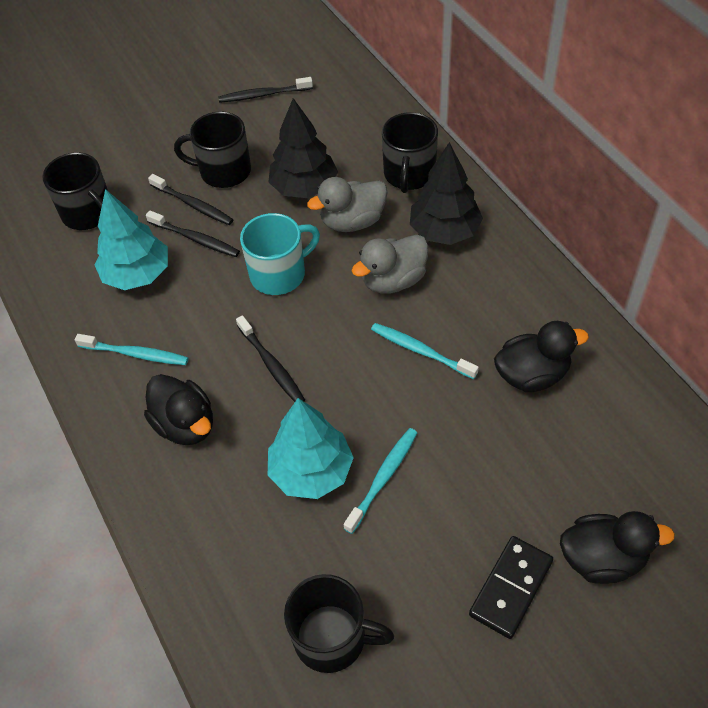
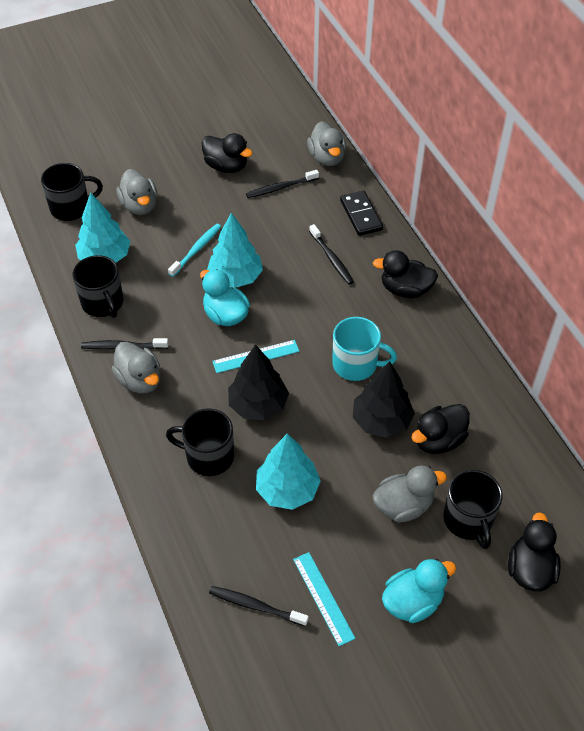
black duck: 3 -> 4
grey duck: 2 -> 4
turquoise duck: 0 -> 2
turquoise ruler: 0 -> 2
turquoise toothbrush: 3 -> 1
turquoise tree: 2 -> 3

